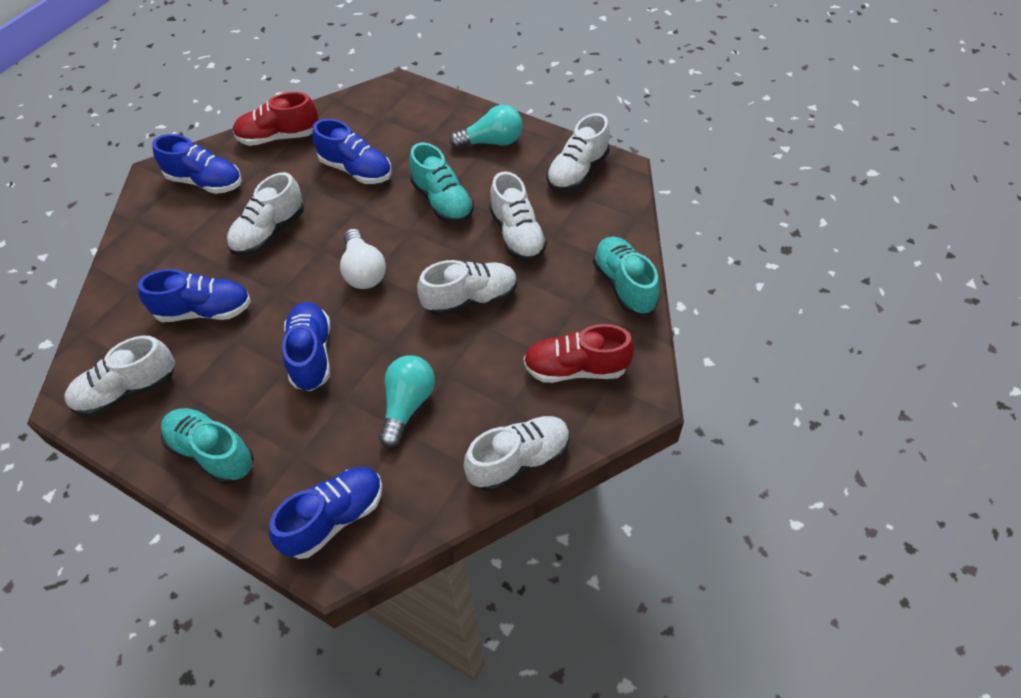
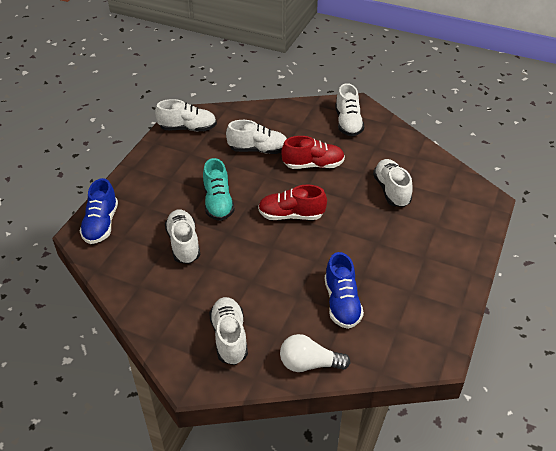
blue shoe: 5 -> 2
turquoise light bulb: 2 -> 0
turquoise shoe: 3 -> 1

